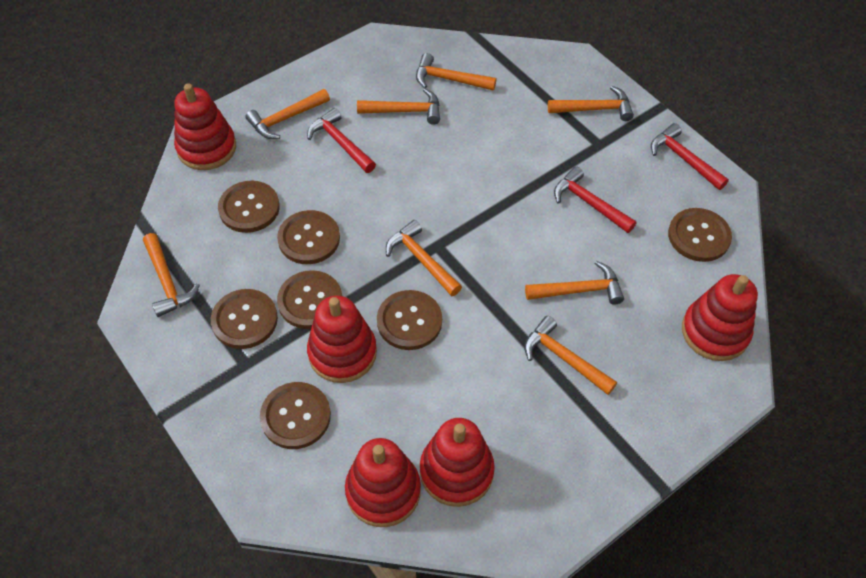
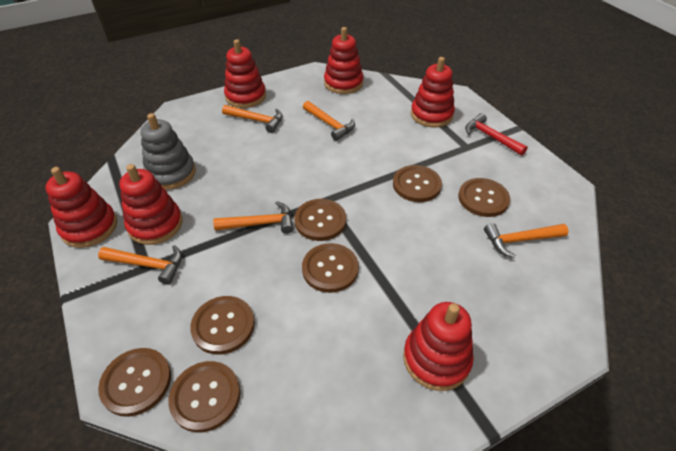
grey stacking toy: 0 -> 1
orange hammer: 8 -> 5
red hammer: 3 -> 1
red stacking toy: 5 -> 6

